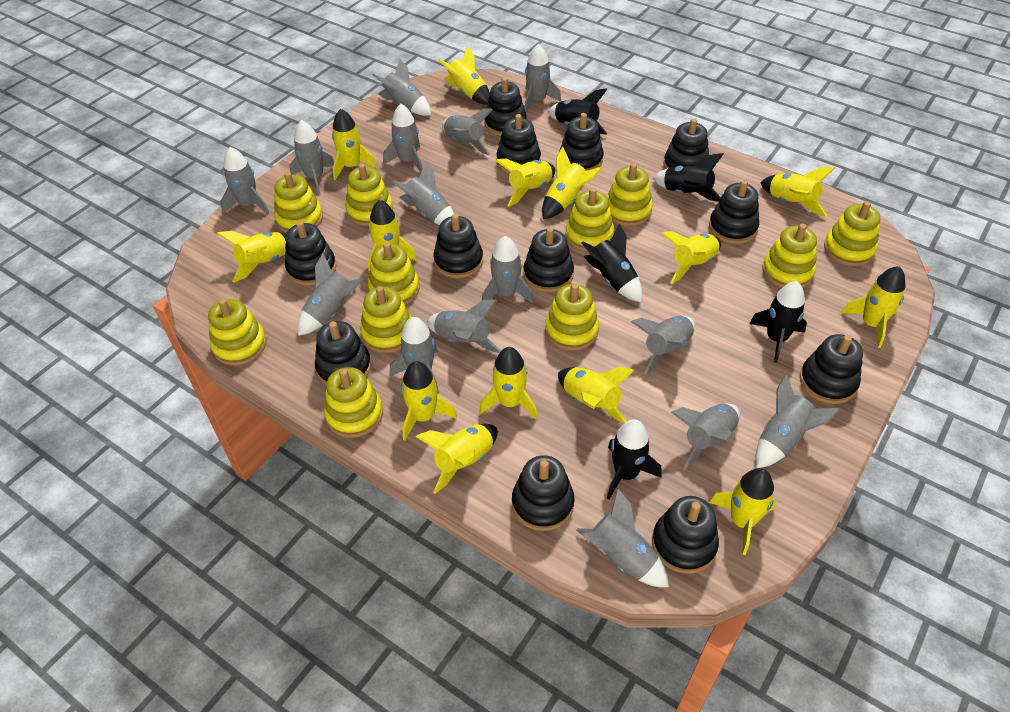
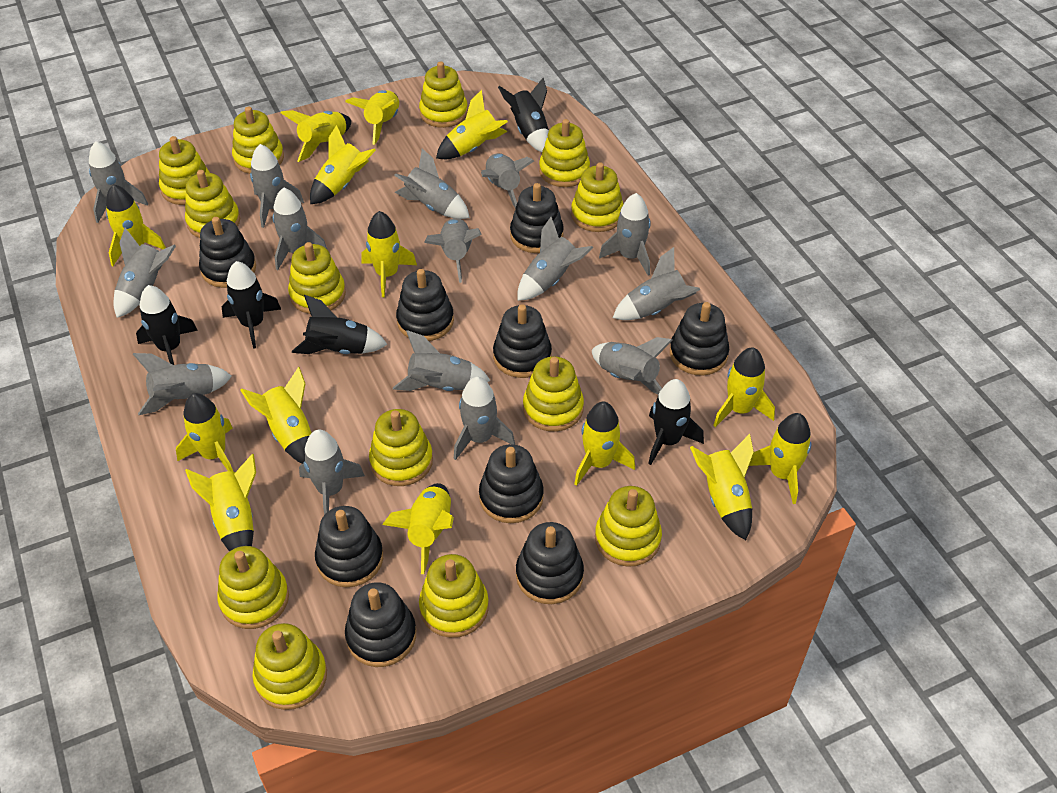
black stacking toy: 12 -> 9
yellow stacking toy: 11 -> 13

